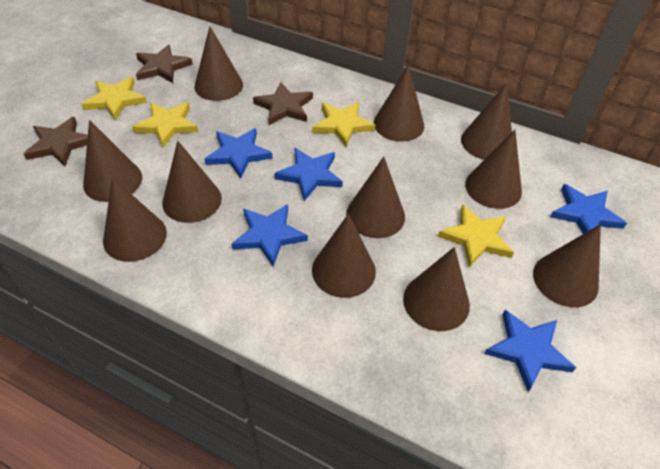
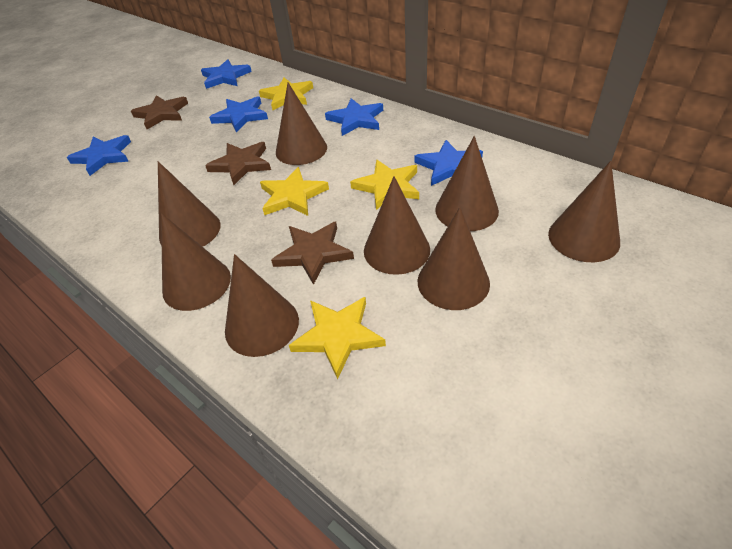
brown cone: 11 -> 8

